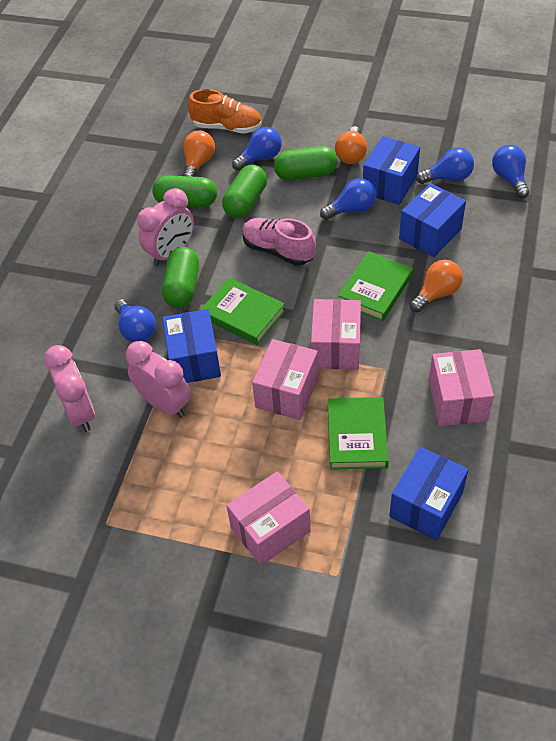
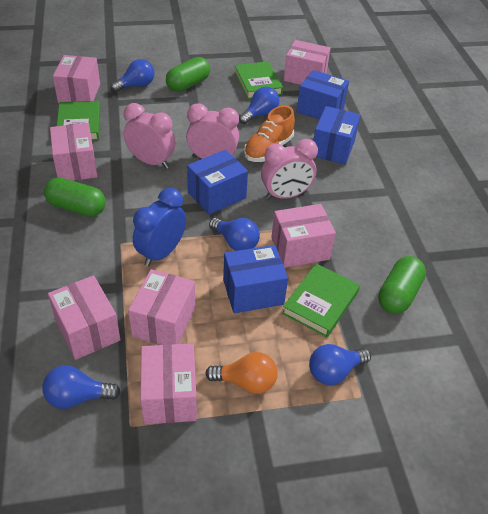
blue clock: 0 -> 1
green capsule: 4 -> 3
orange light bulb: 3 -> 1
pink box: 4 -> 7
pink shoe: 1 -> 0

